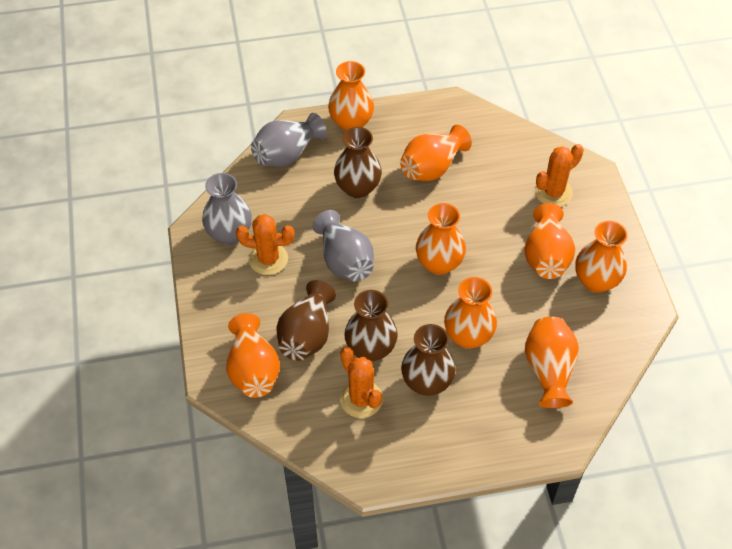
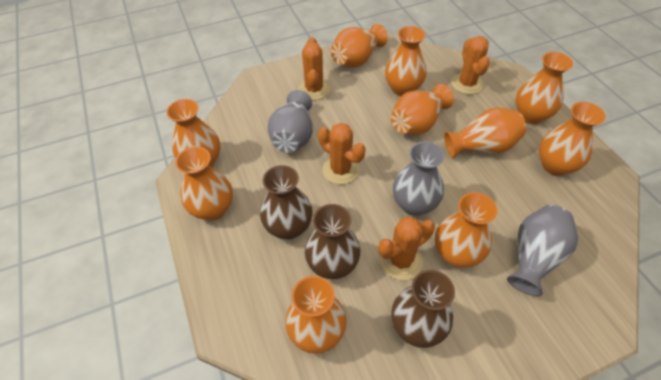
brown vase: 4 -> 3
orange cactus: 3 -> 4
orange vase: 8 -> 10

